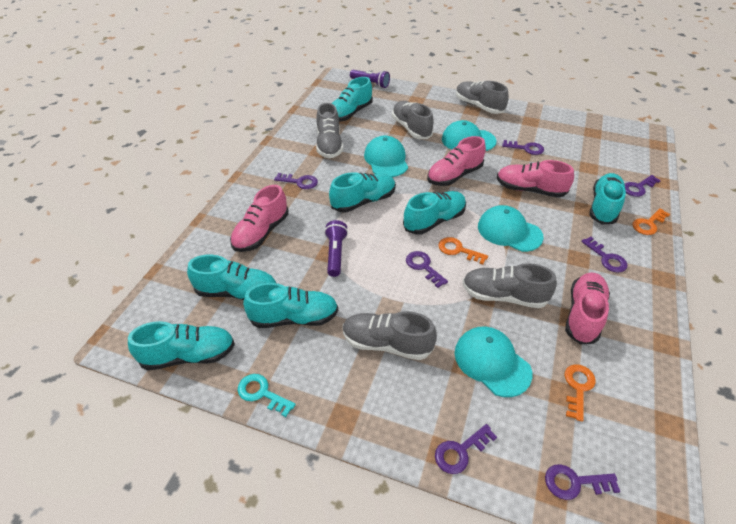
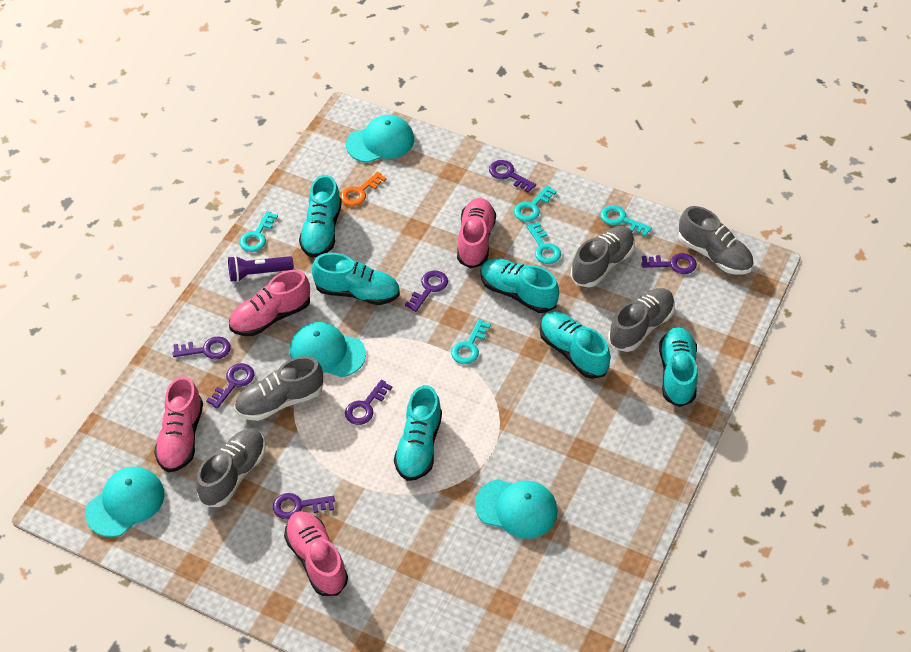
orange key: 3 -> 1
purple flashlight: 2 -> 1
turquoise key: 1 -> 5
turquoise shoe: 7 -> 6

